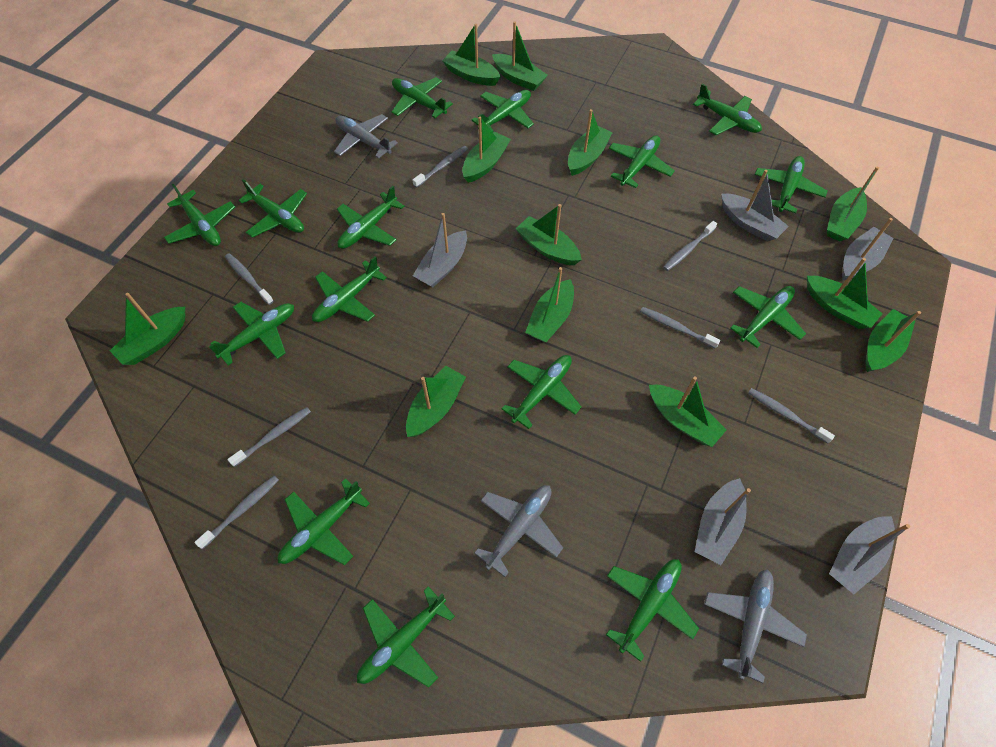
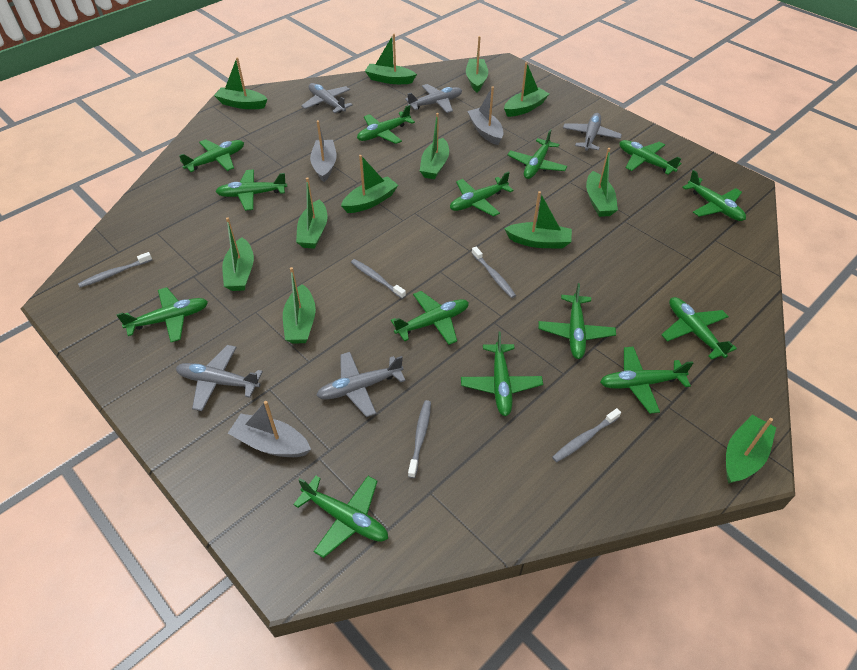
green plane: 15 -> 14
grey boat: 5 -> 3
grey plane: 3 -> 5
grey toothbrush: 7 -> 5

